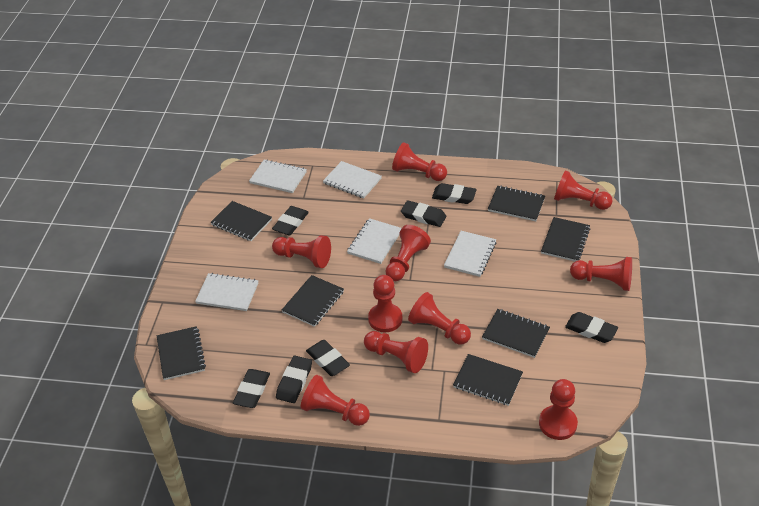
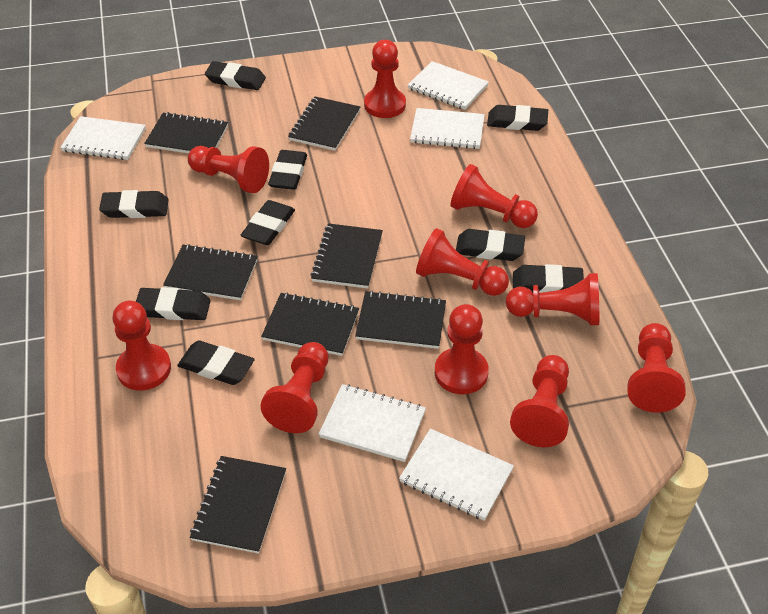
black eraser: 7 -> 9

